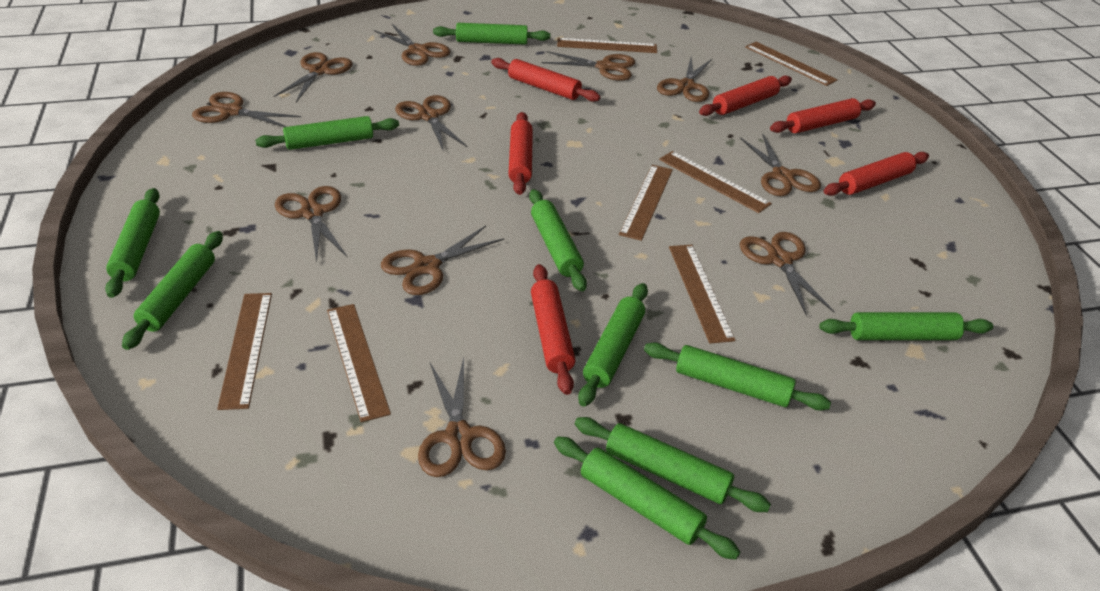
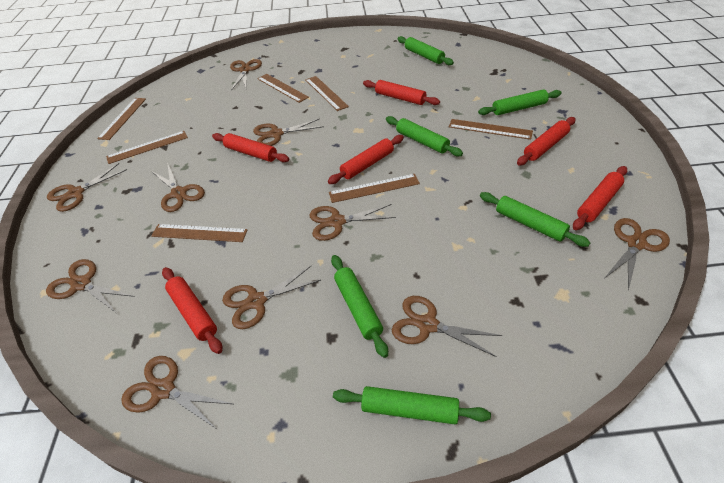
brown scissors: 11 -> 10
green rolling pin: 10 -> 6

